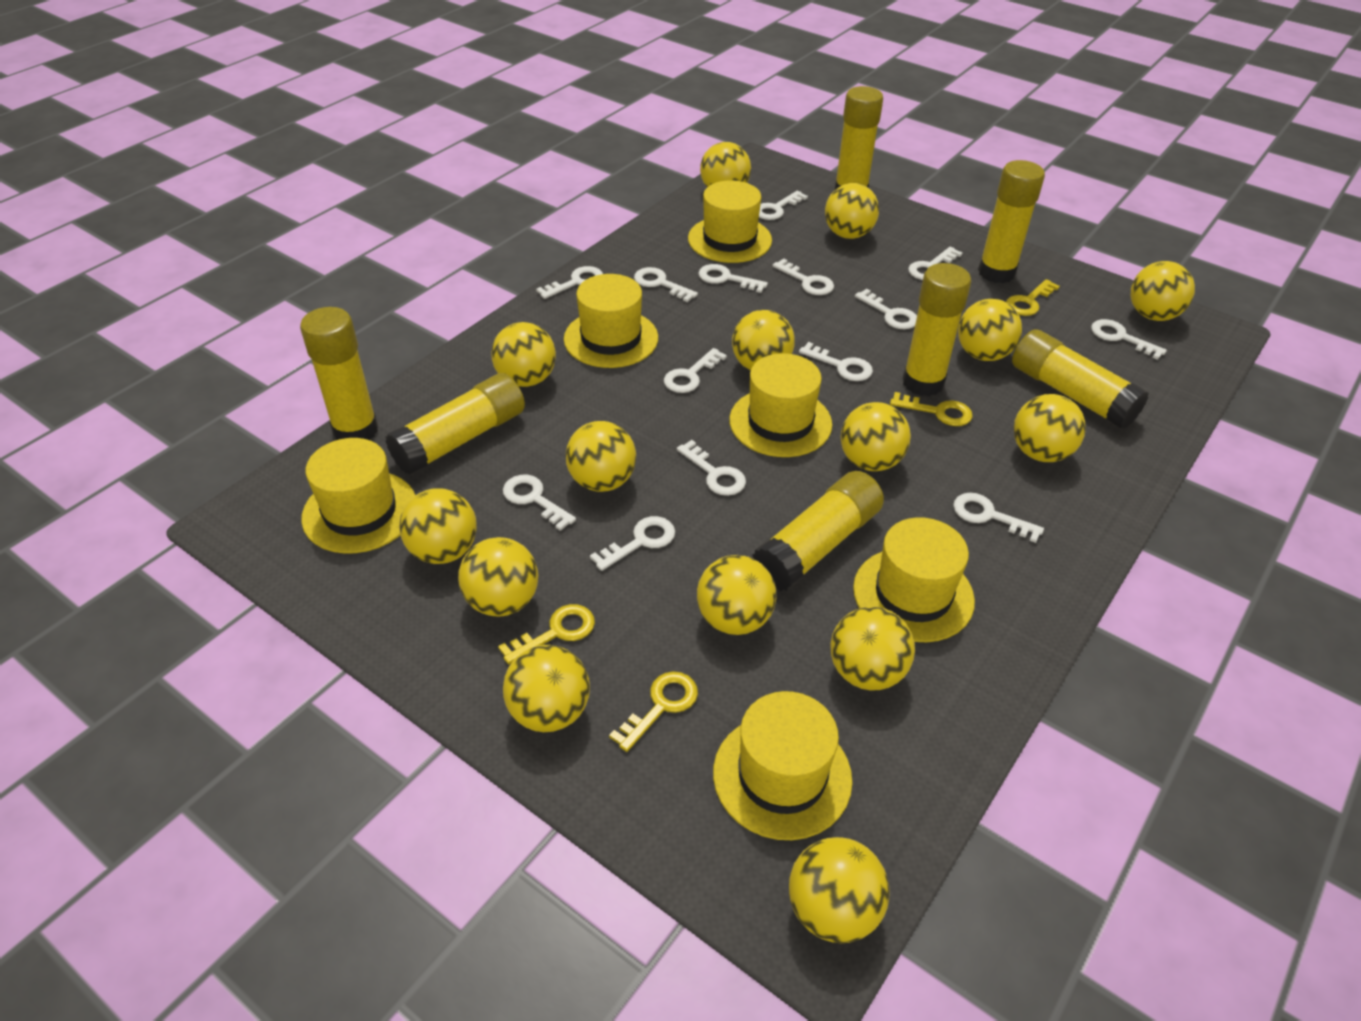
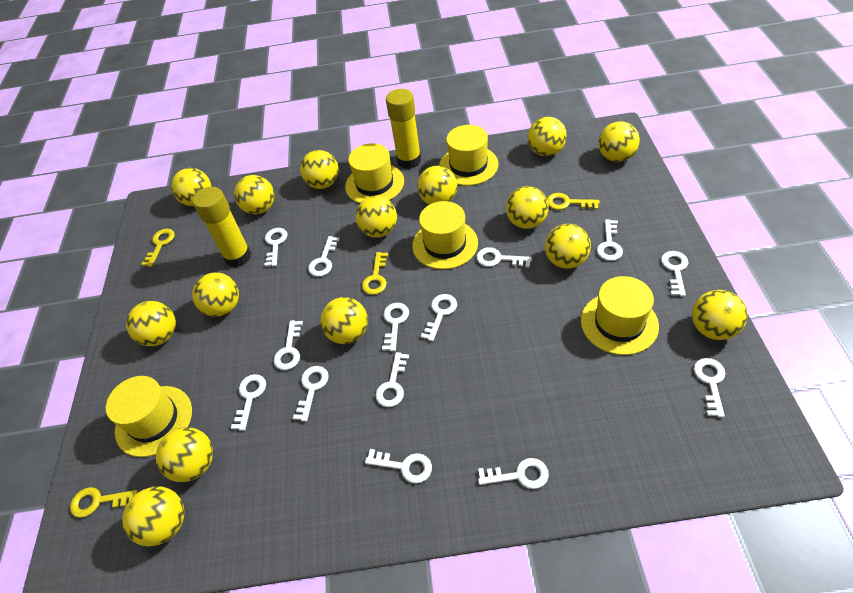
yellow glue stick: 7 -> 2
yellow hat: 6 -> 5

